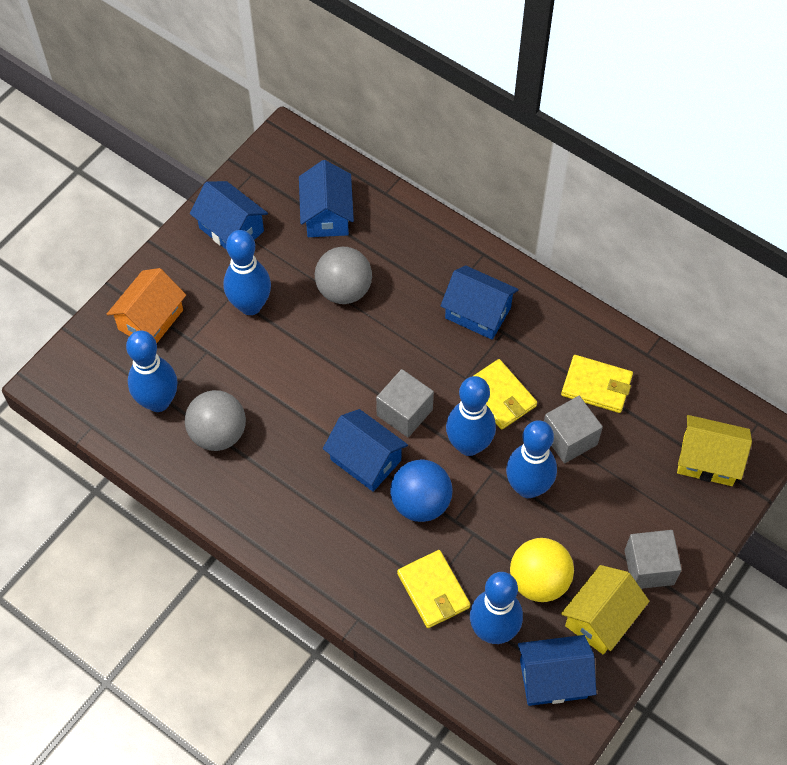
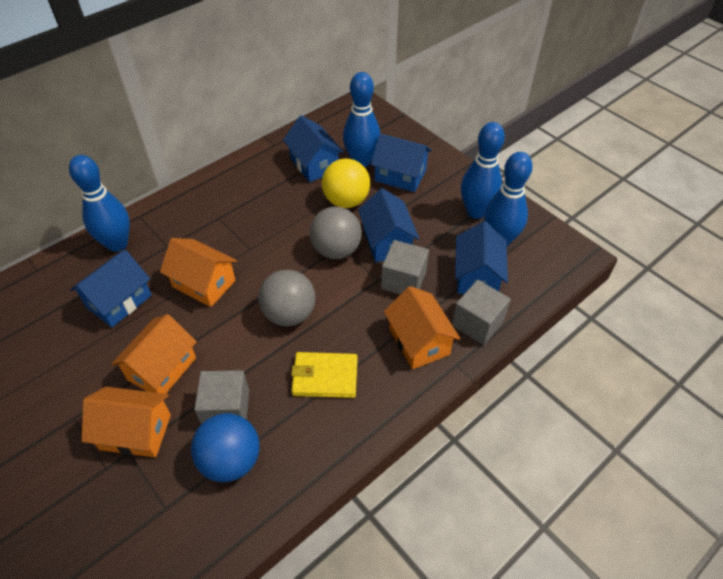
blue bowling pin: 5 -> 4
orange house: 1 -> 4
yellow house: 2 -> 0
yellow wallet: 3 -> 1

